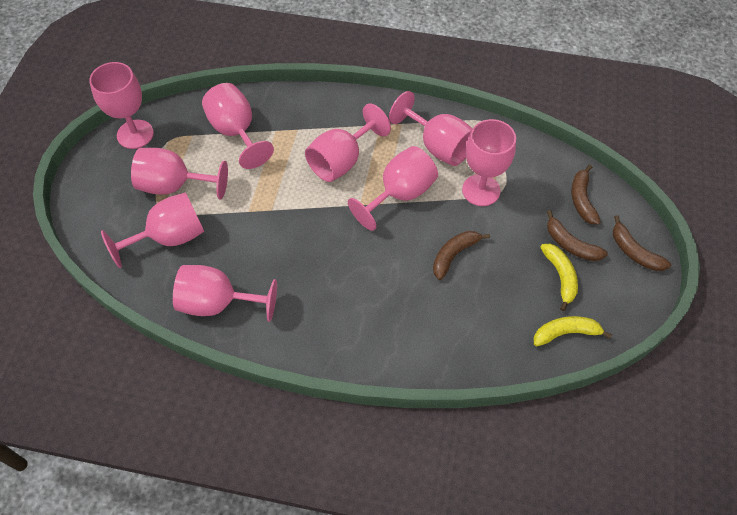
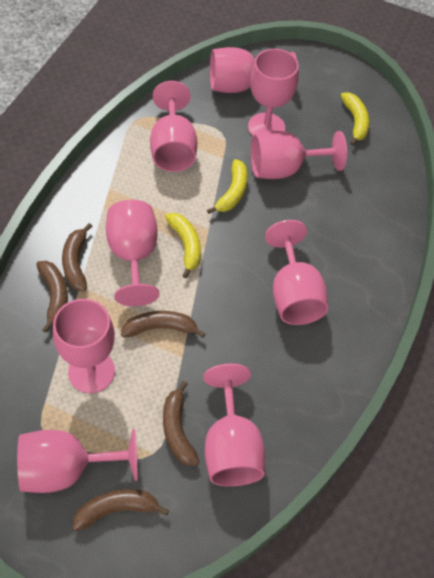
brown banana: 4 -> 5
yellow banana: 2 -> 3

